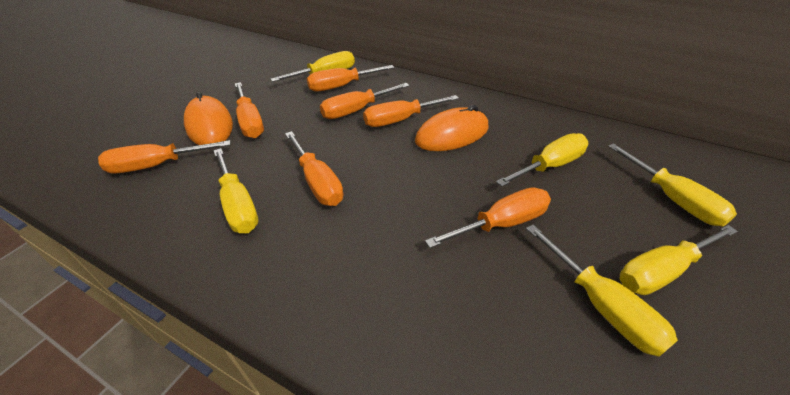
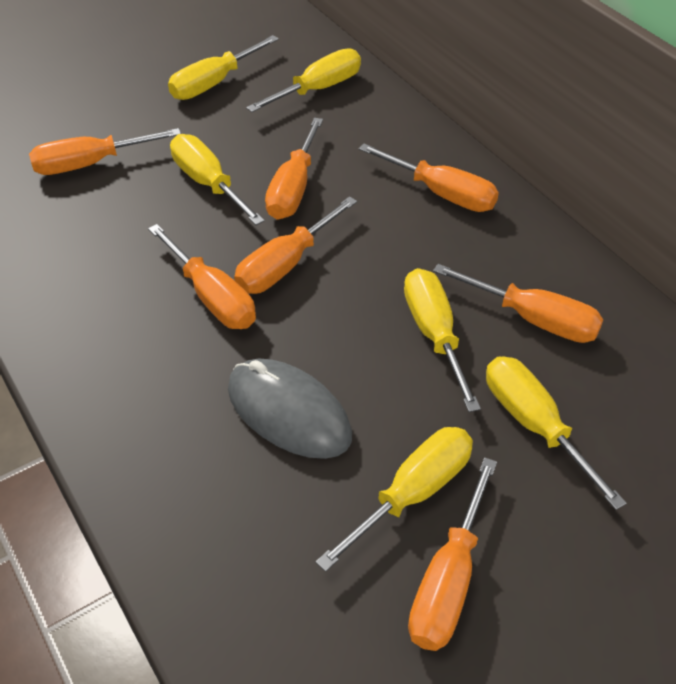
grey mouse: 0 -> 1
orange mouse: 2 -> 0

